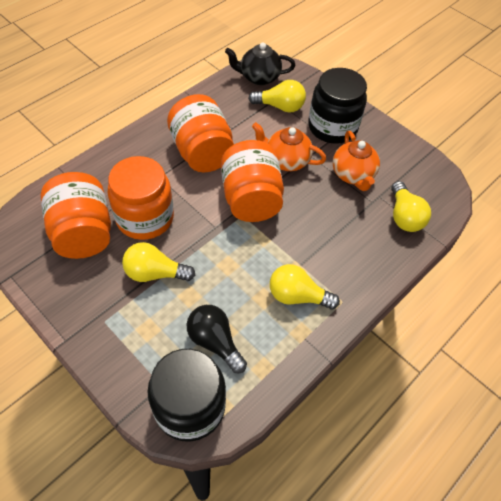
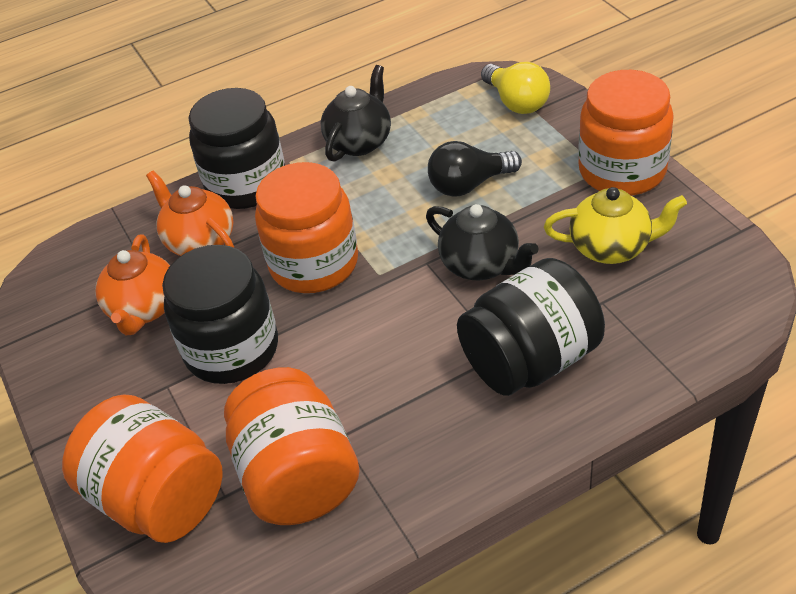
black jar: 2 -> 3
black teapot: 1 -> 2
yellow light bulb: 4 -> 1
yellow teapot: 0 -> 1

